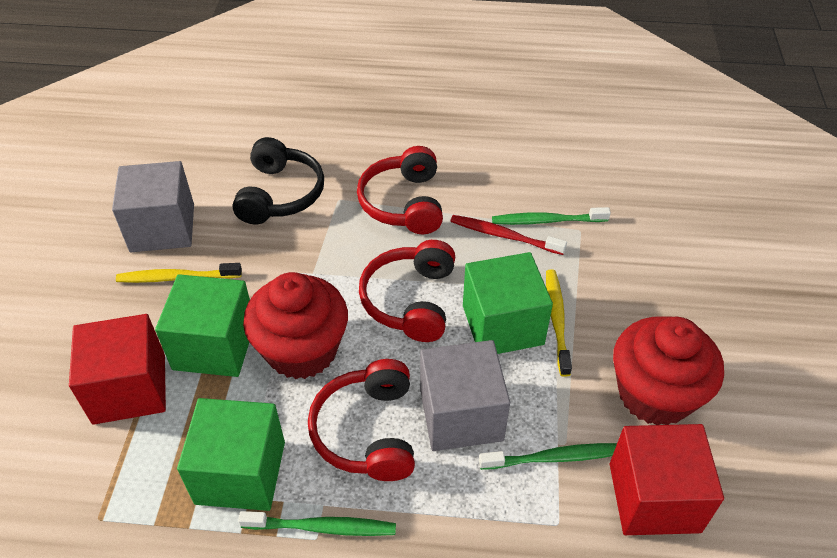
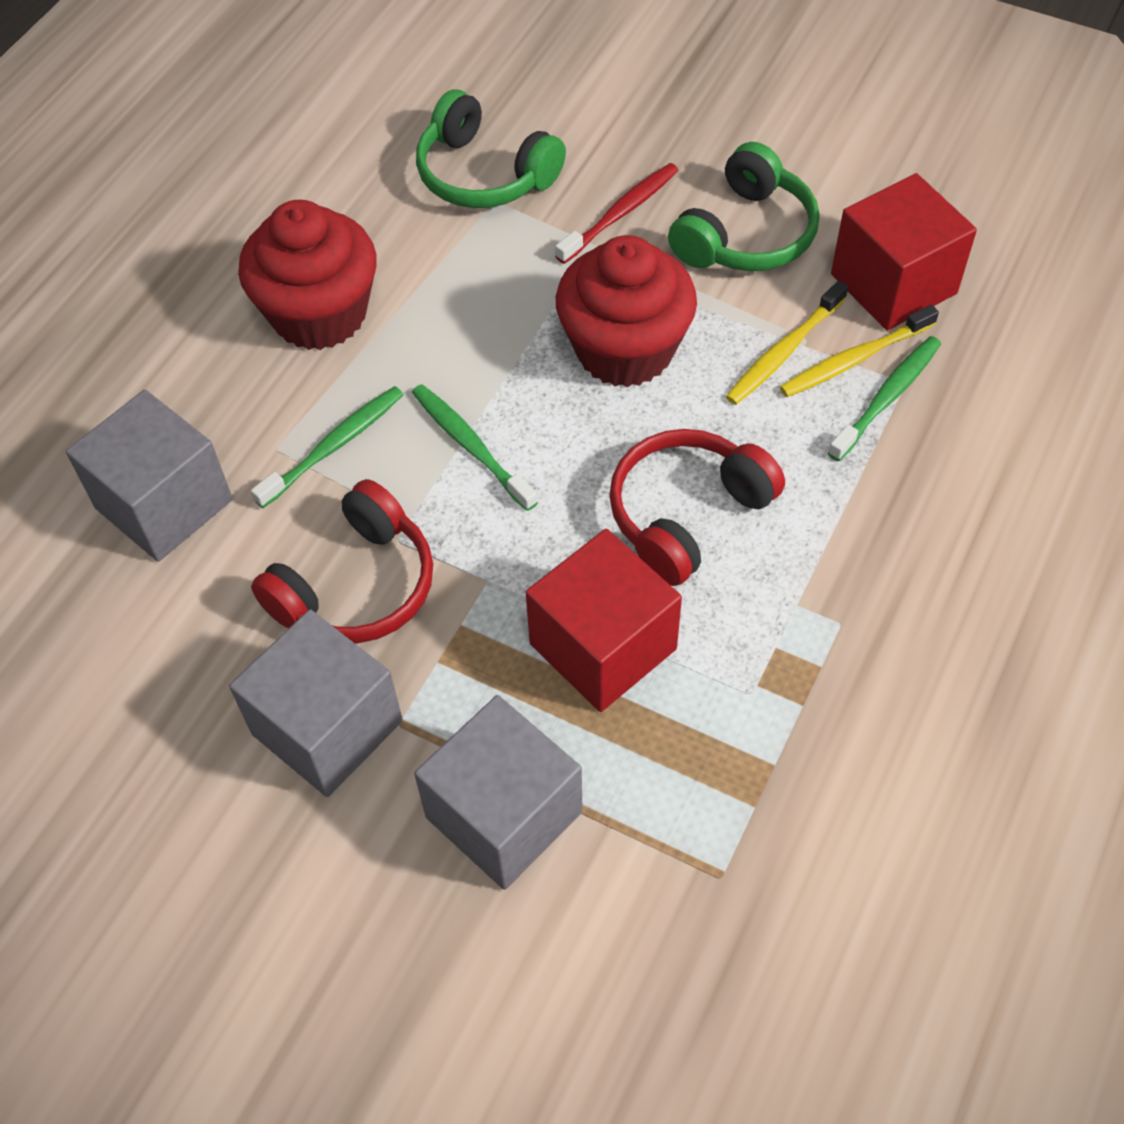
black headphones: 1 -> 0
green cube: 3 -> 0
green headphones: 0 -> 2
grey cube: 2 -> 3
red headphones: 3 -> 2

